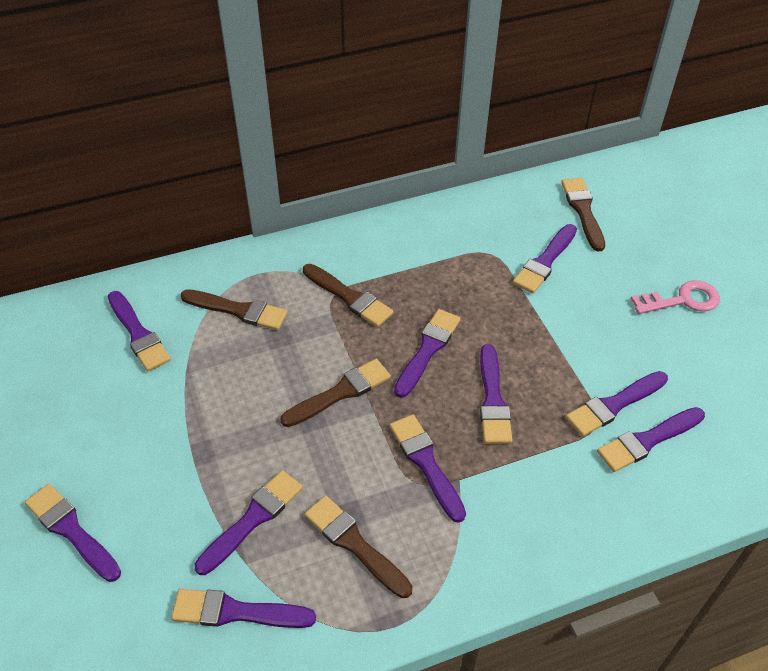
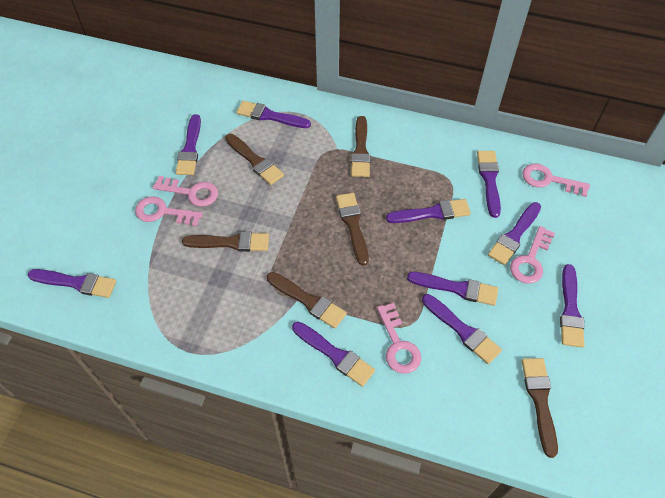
brown brush: 5 -> 6
pink key: 1 -> 5

